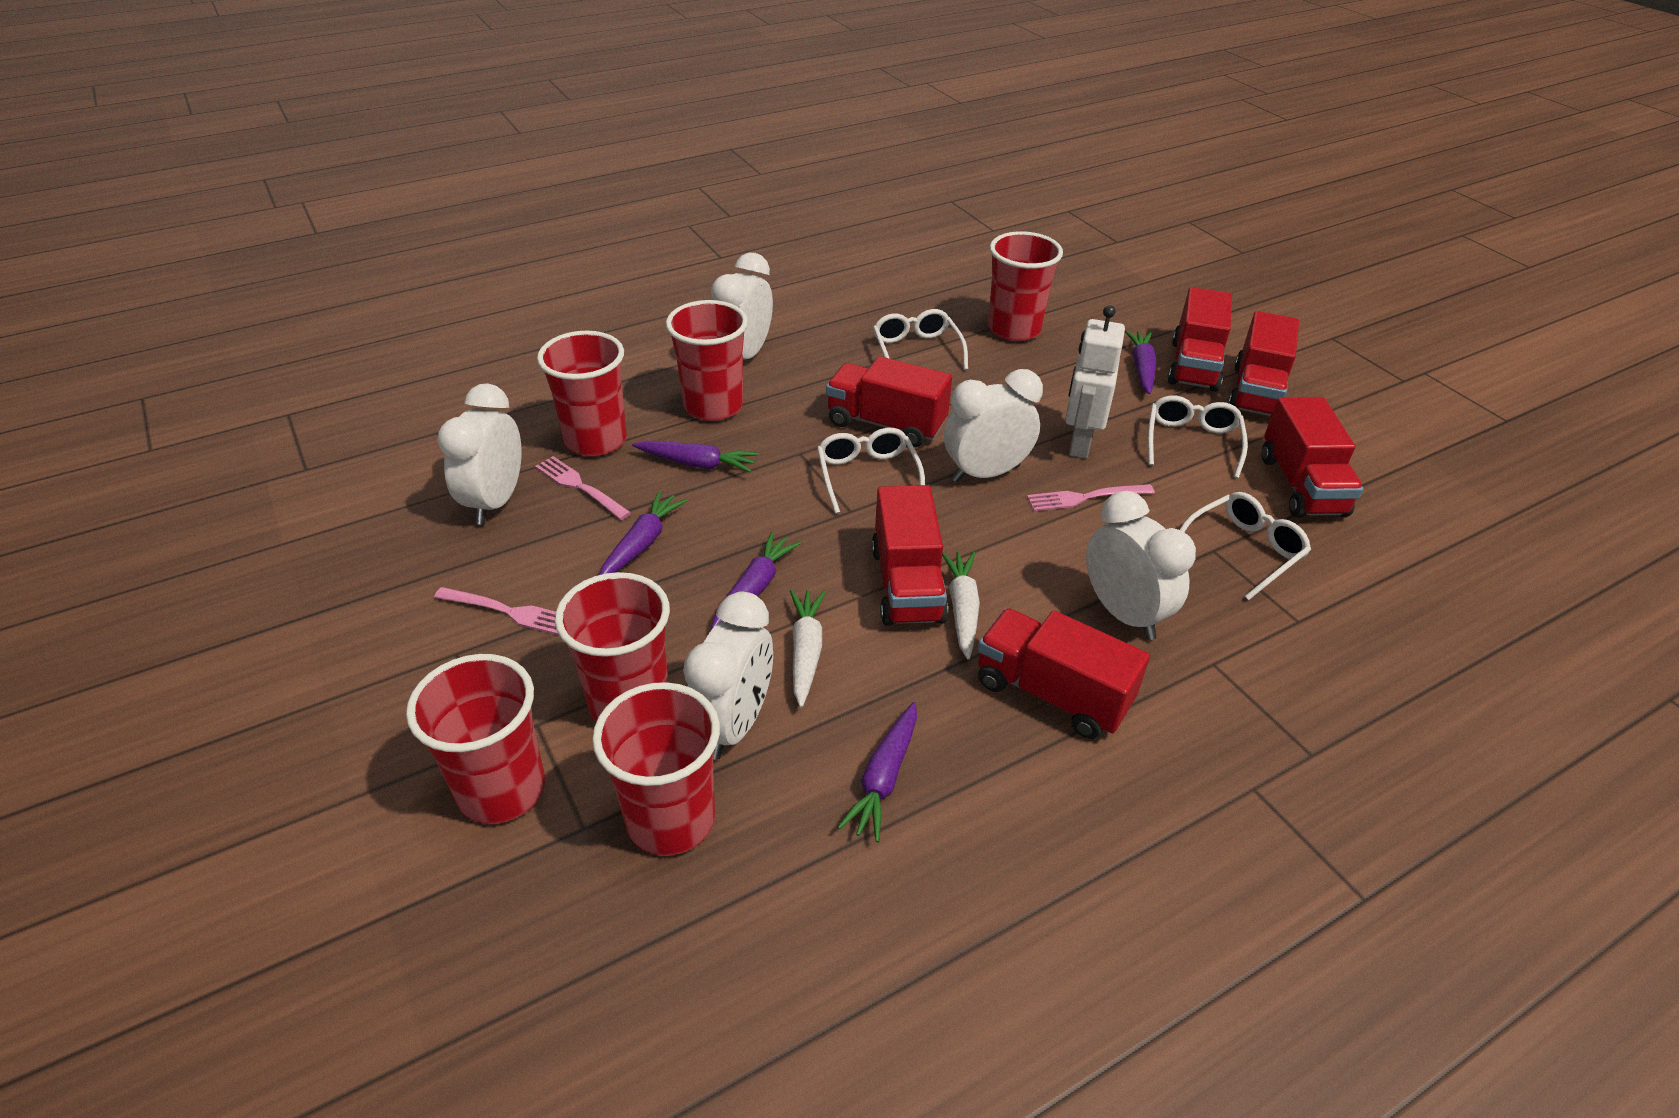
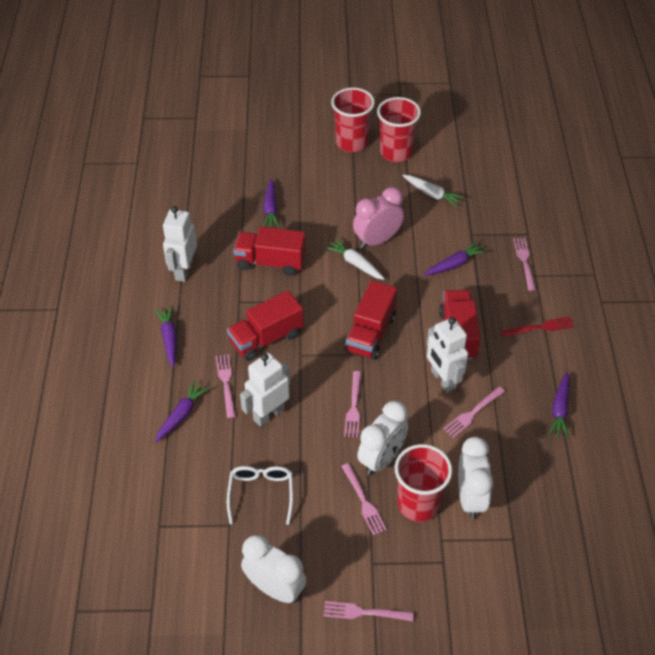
pink clock: 0 -> 1
pink fork: 3 -> 6
red cup: 6 -> 3
red fork: 0 -> 1
red truck: 6 -> 4
white clock: 5 -> 3
white glasses: 4 -> 1
white robot: 1 -> 3

